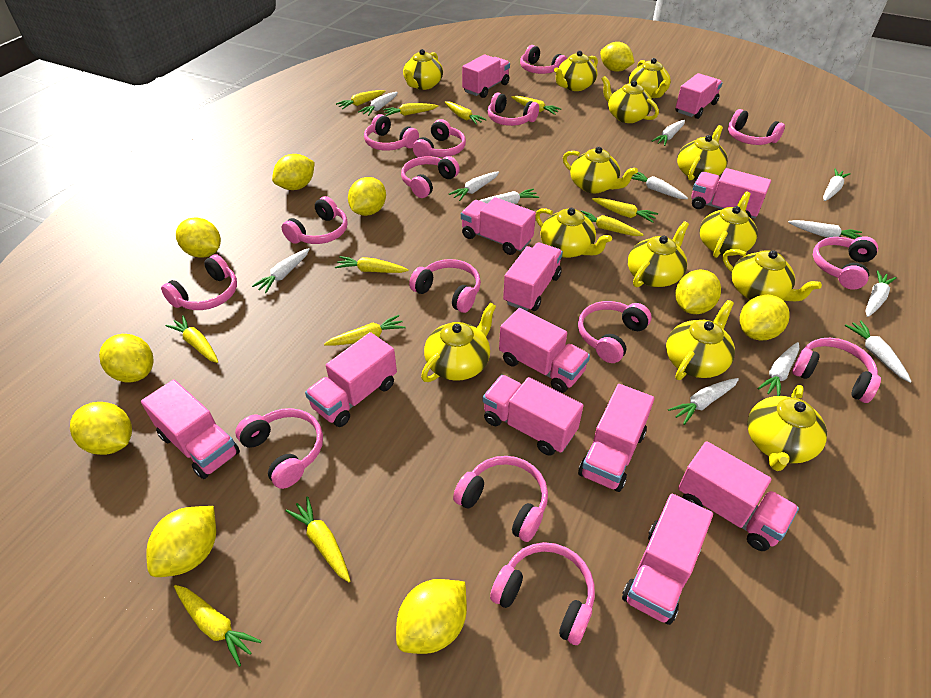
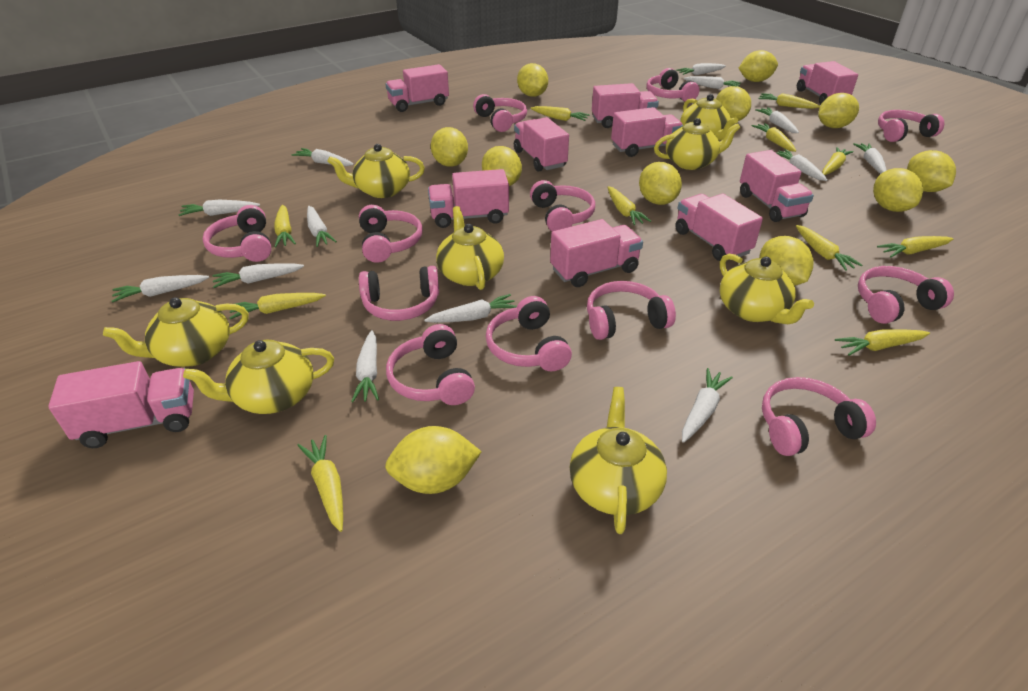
pink headphones: 15 -> 12
pink truck: 12 -> 10
white carrot: 12 -> 13
yellow lemon: 10 -> 11
yellow teapot: 13 -> 8

